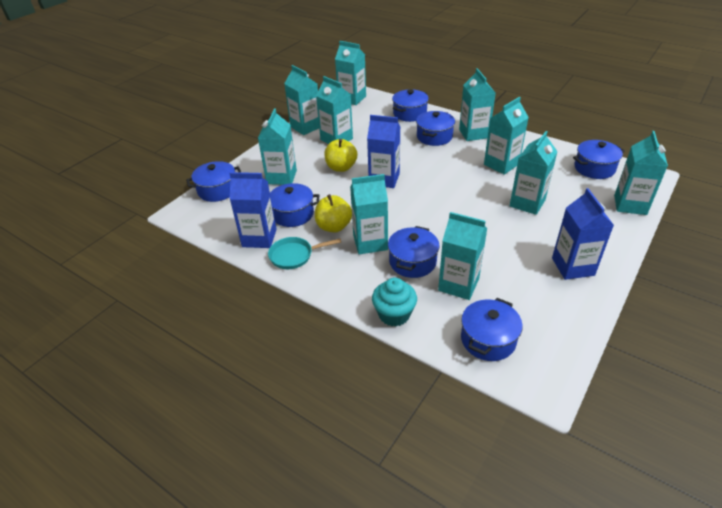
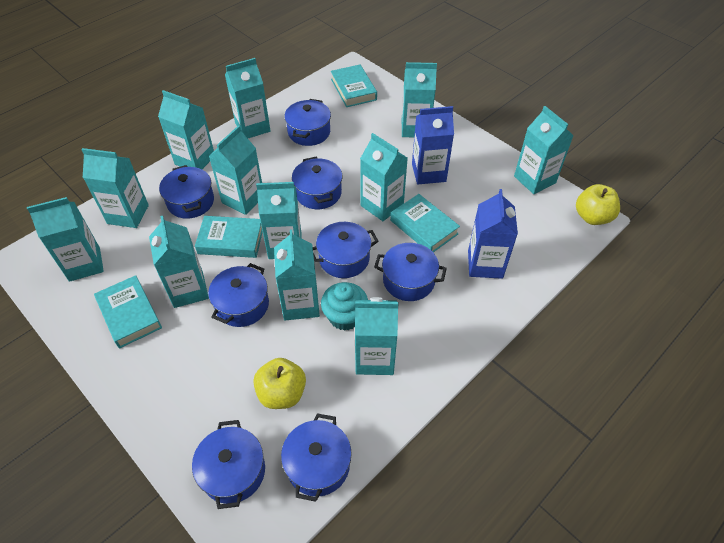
blue carton: 3 -> 2
blue pot: 7 -> 8
turquoise book: 0 -> 4
turquoise carton: 10 -> 12
turquoise pan: 1 -> 0

